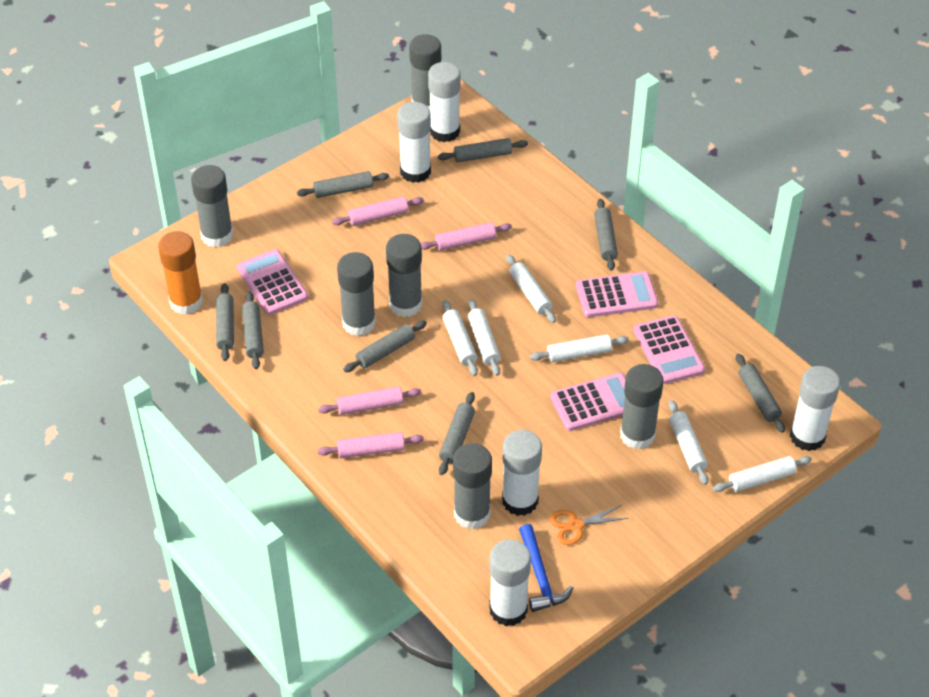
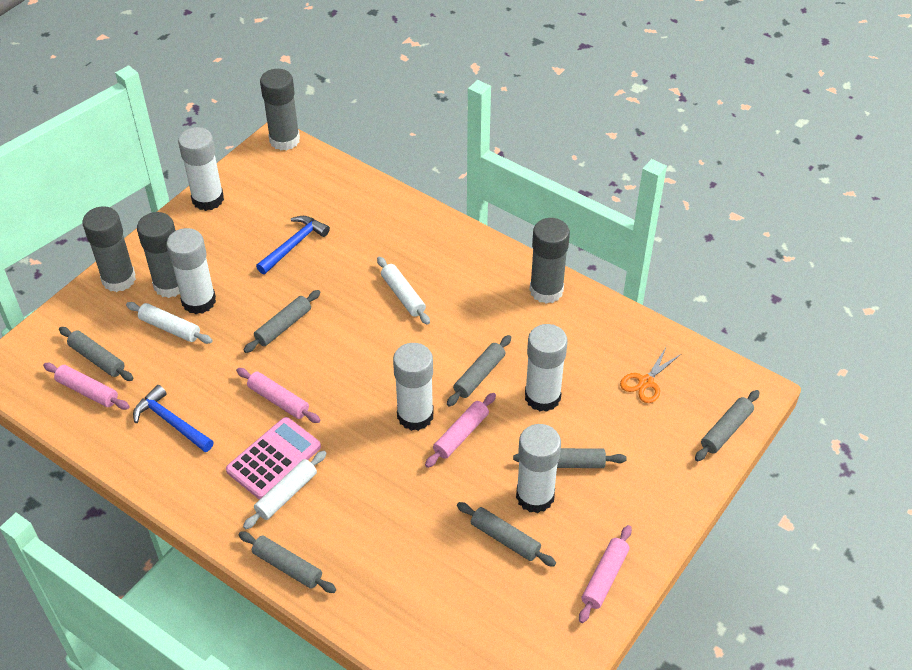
blue hammer: 1 -> 2
grey glue stick: 6 -> 4
grey rolling pin: 8 -> 7
orange glue stick: 1 -> 0
pink calculator: 4 -> 1
white rolling pin: 6 -> 3

